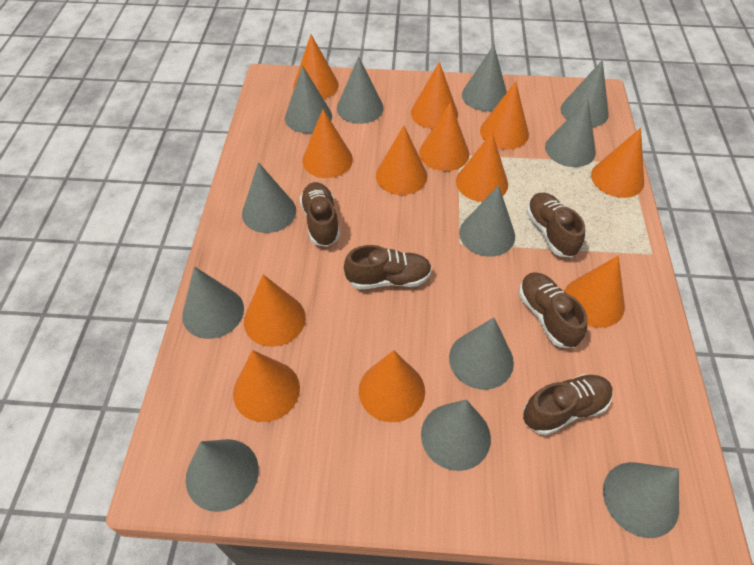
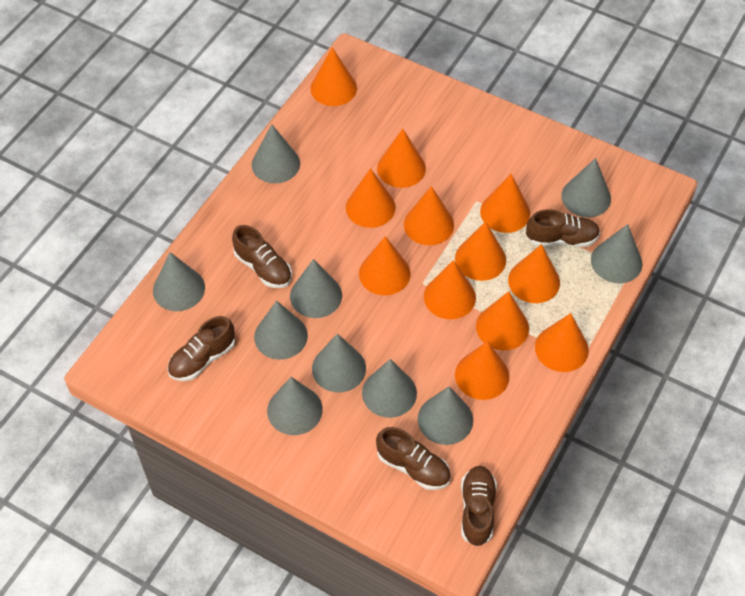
grey cone: 12 -> 10

